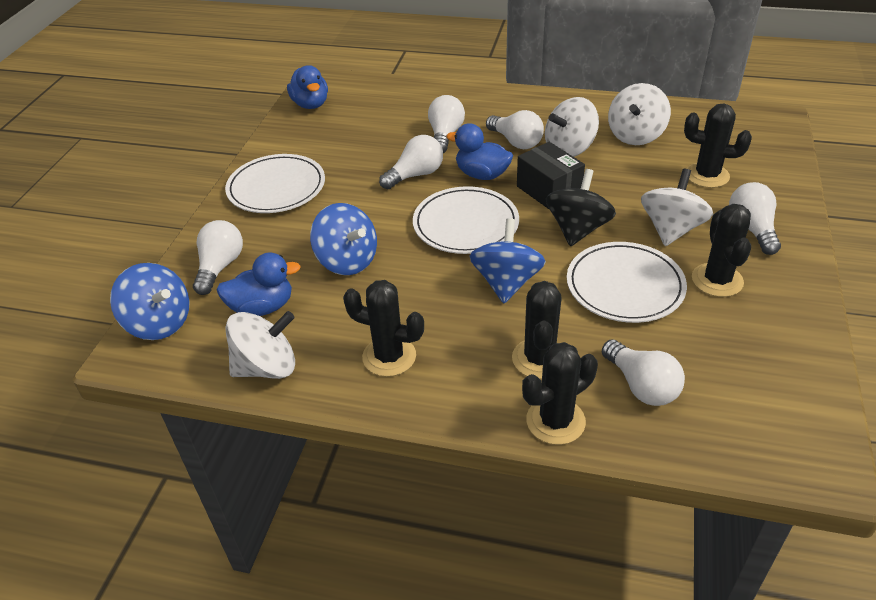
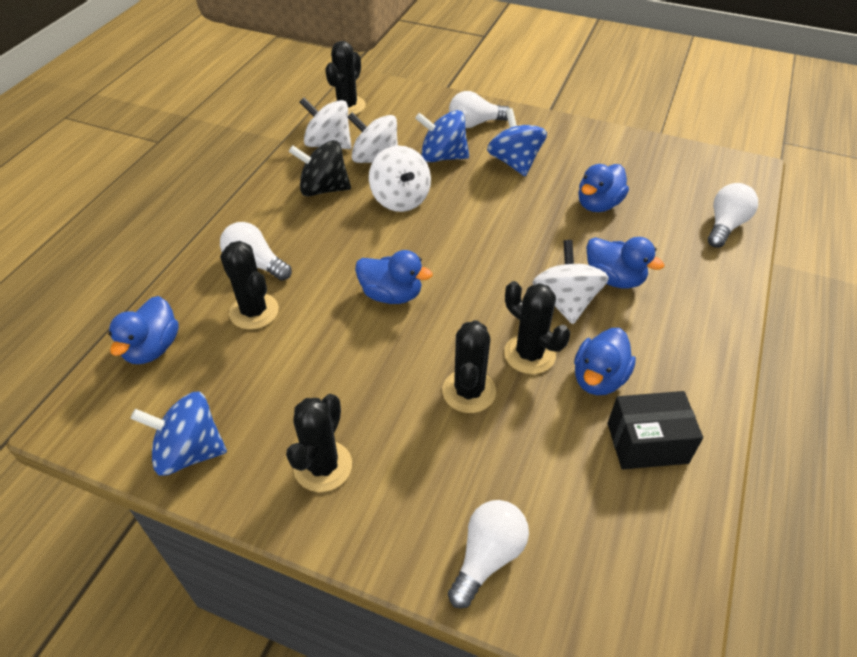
blue duck: 3 -> 5
white light bulb: 6 -> 4
white plate: 3 -> 0

